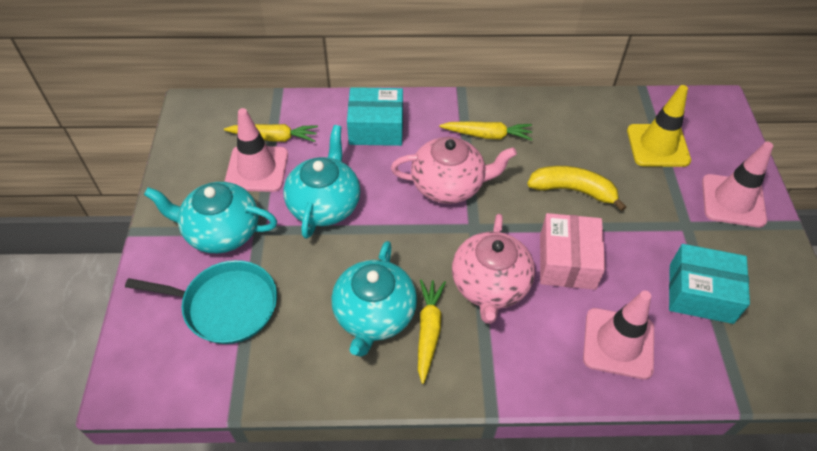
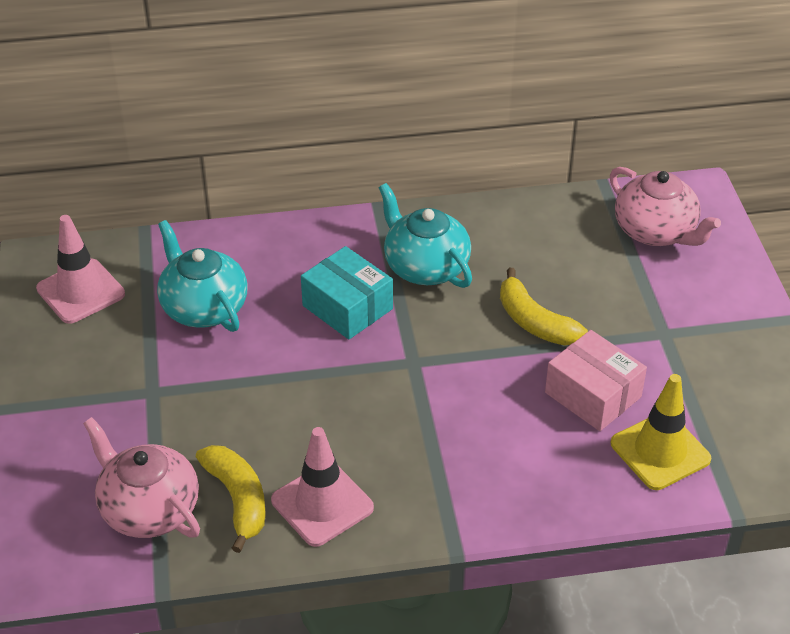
pink traffic cone: 3 -> 2
turquoise box: 2 -> 1
turquoise pan: 1 -> 0
turquoise teapot: 3 -> 2
yellow banana: 1 -> 2
yellow carrot: 3 -> 0

